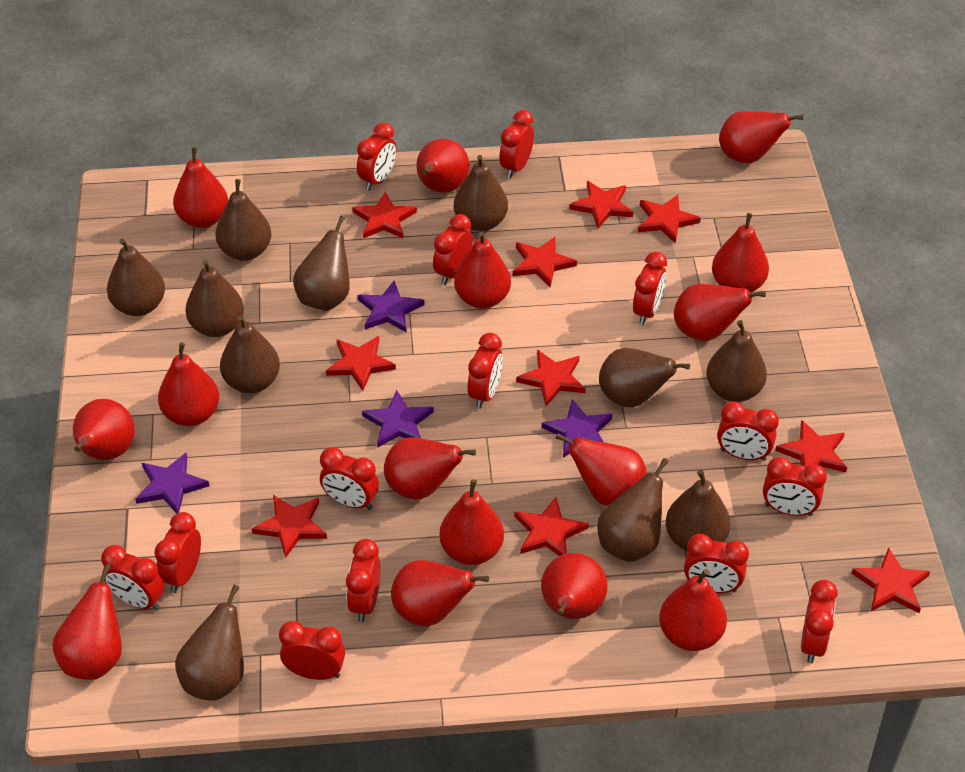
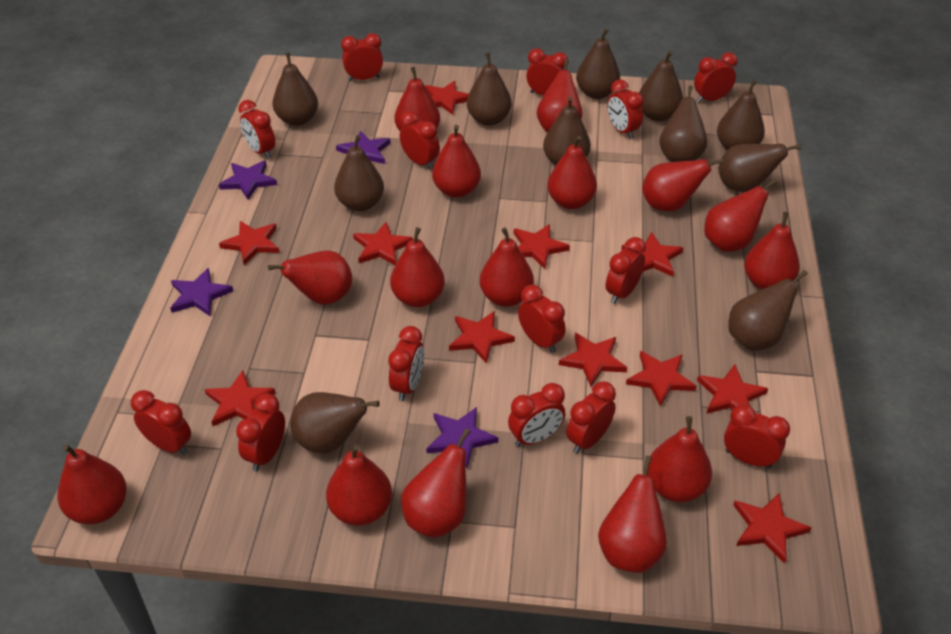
red star: 10 -> 11

